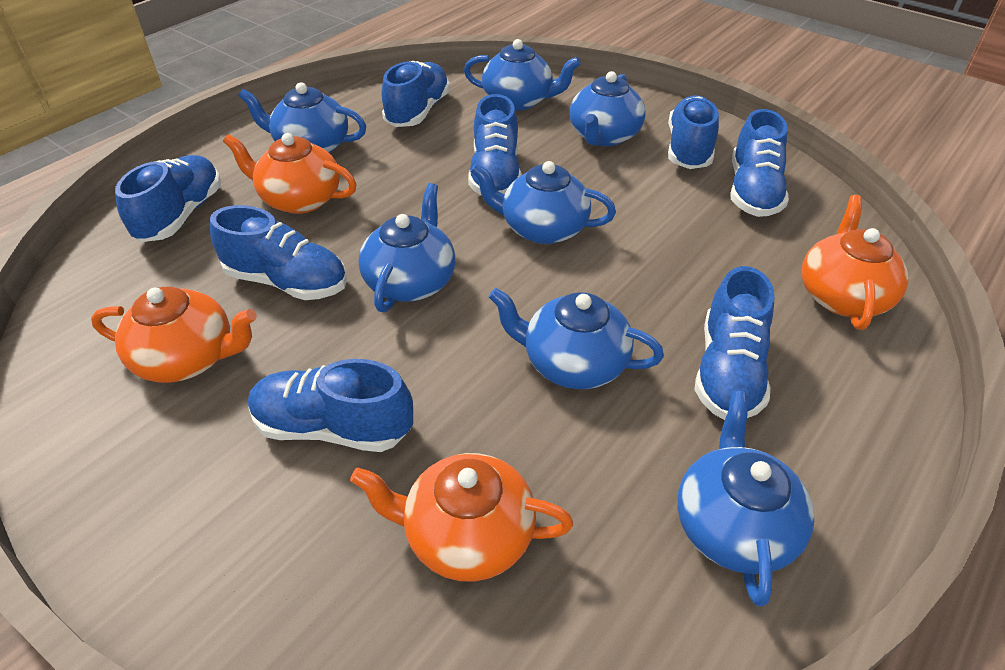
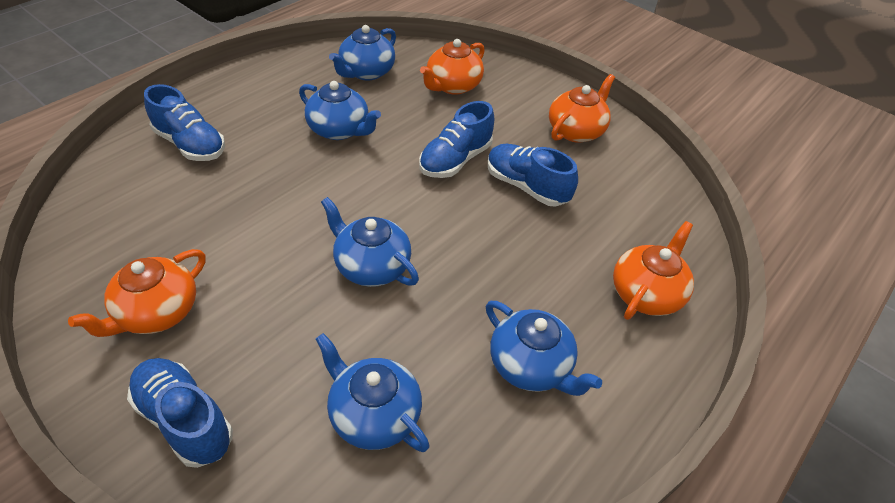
blue shoe: 8 -> 4
blue teapot: 7 -> 5

